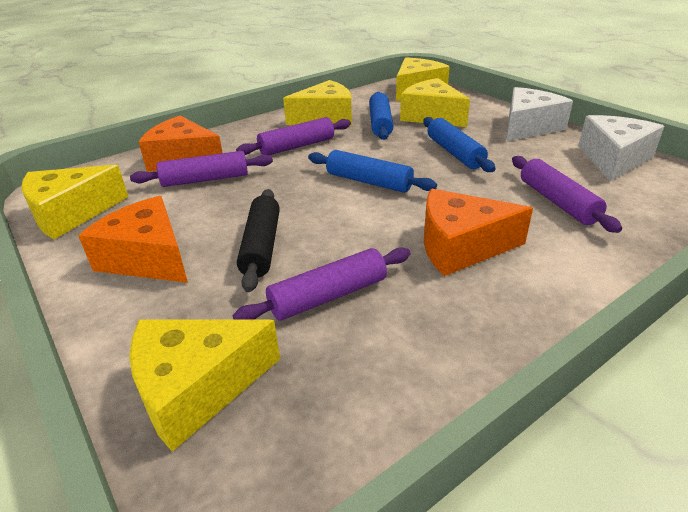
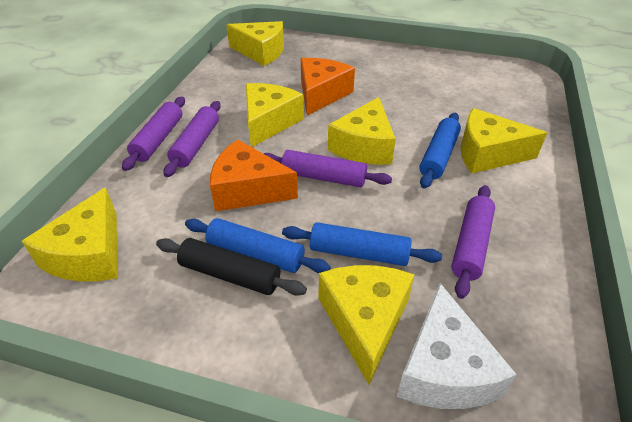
orange cheese: 3 -> 2
white cheese: 2 -> 1
yellow cheese: 5 -> 6

